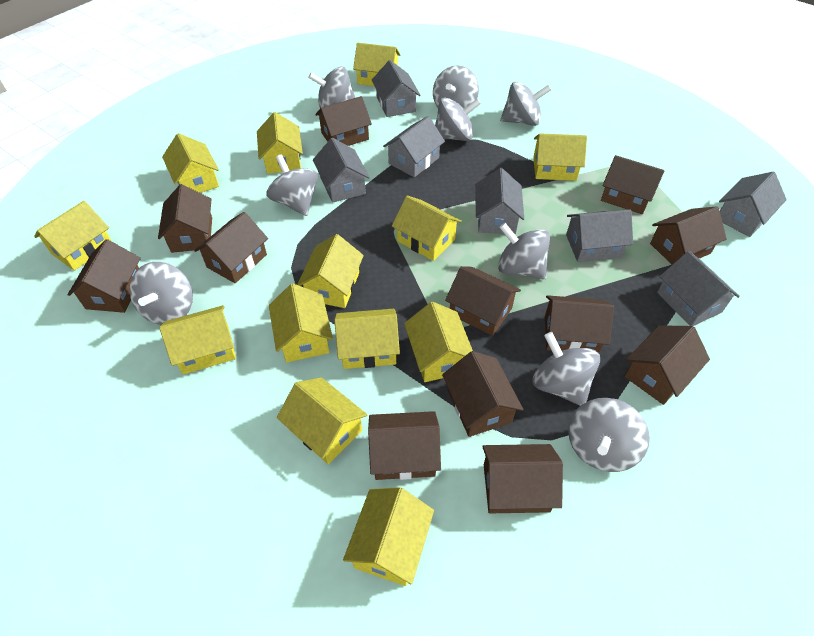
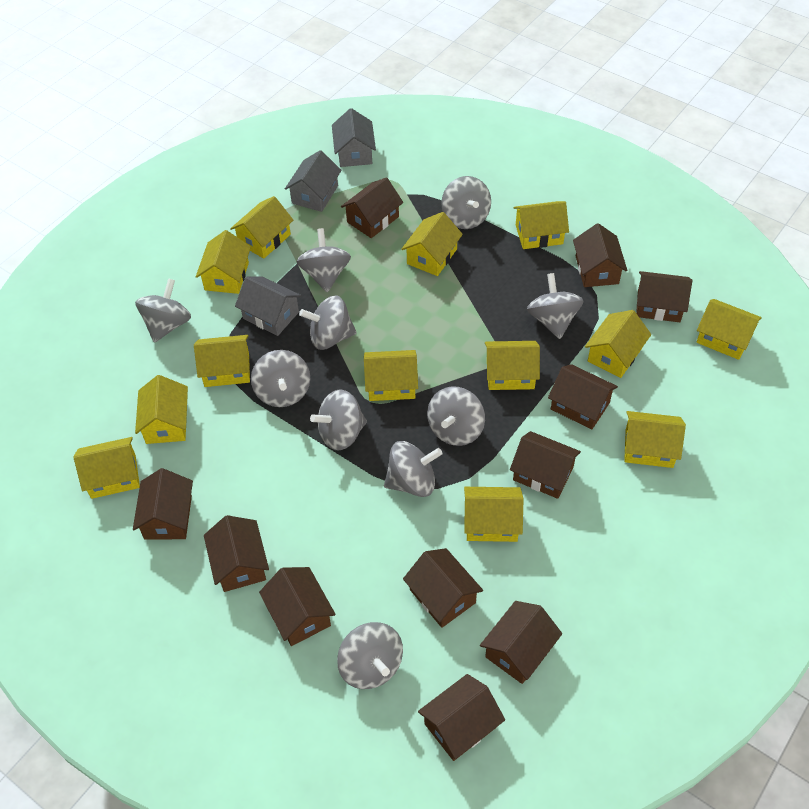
brown house: 12 -> 11
grey house: 7 -> 3
grey spinning top: 9 -> 10

